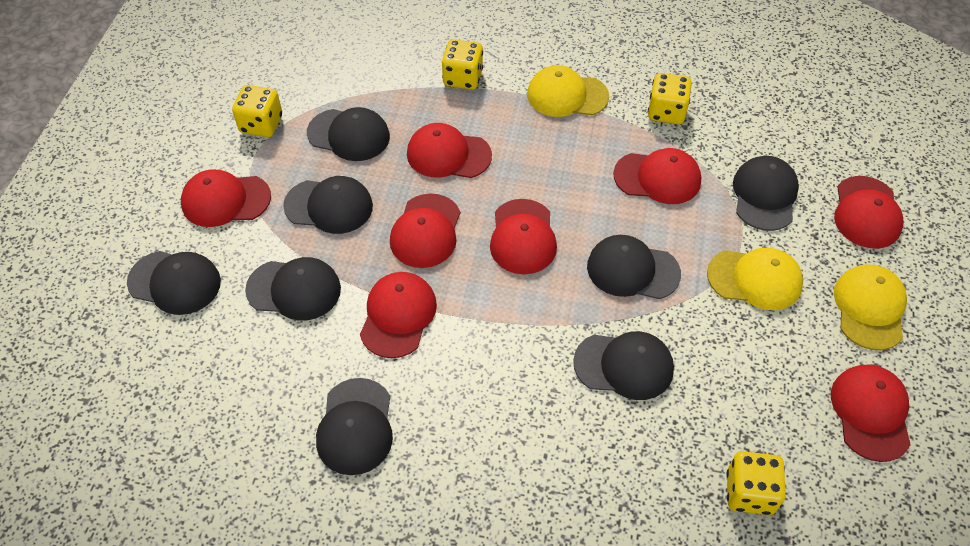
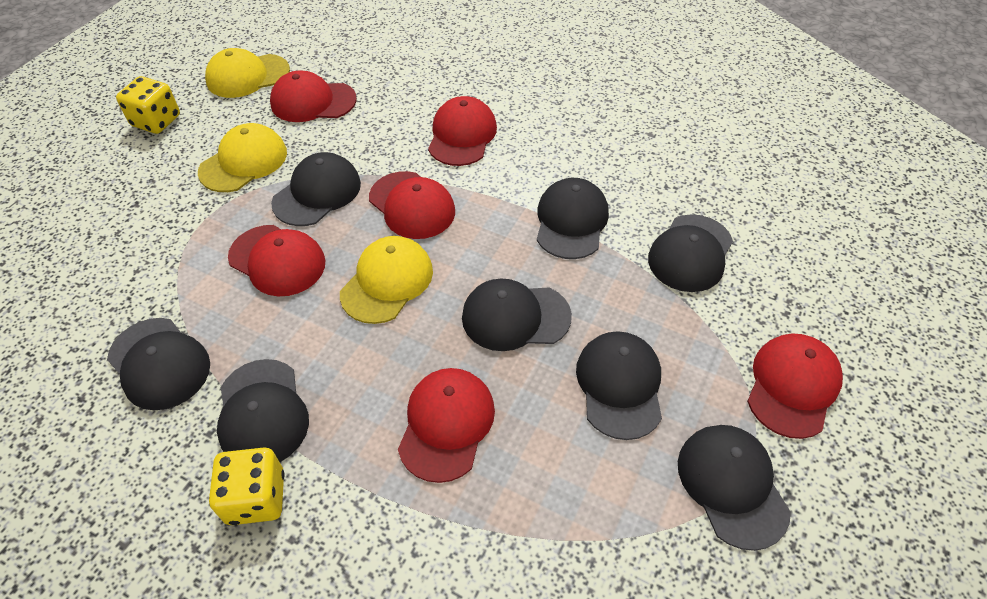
red cap: 8 -> 6
yellow dice: 4 -> 2

